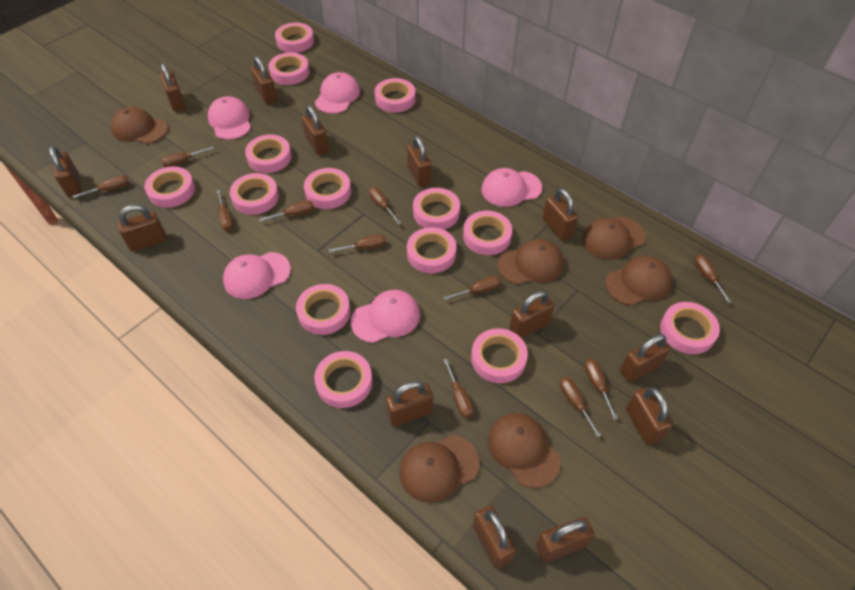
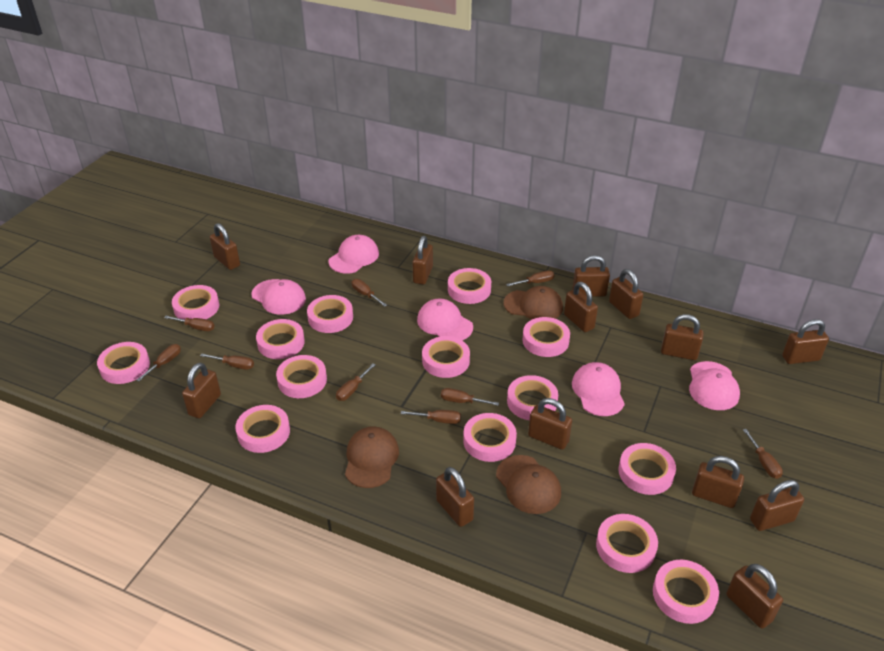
brown cap: 6 -> 3
brown screwdriver: 11 -> 9

